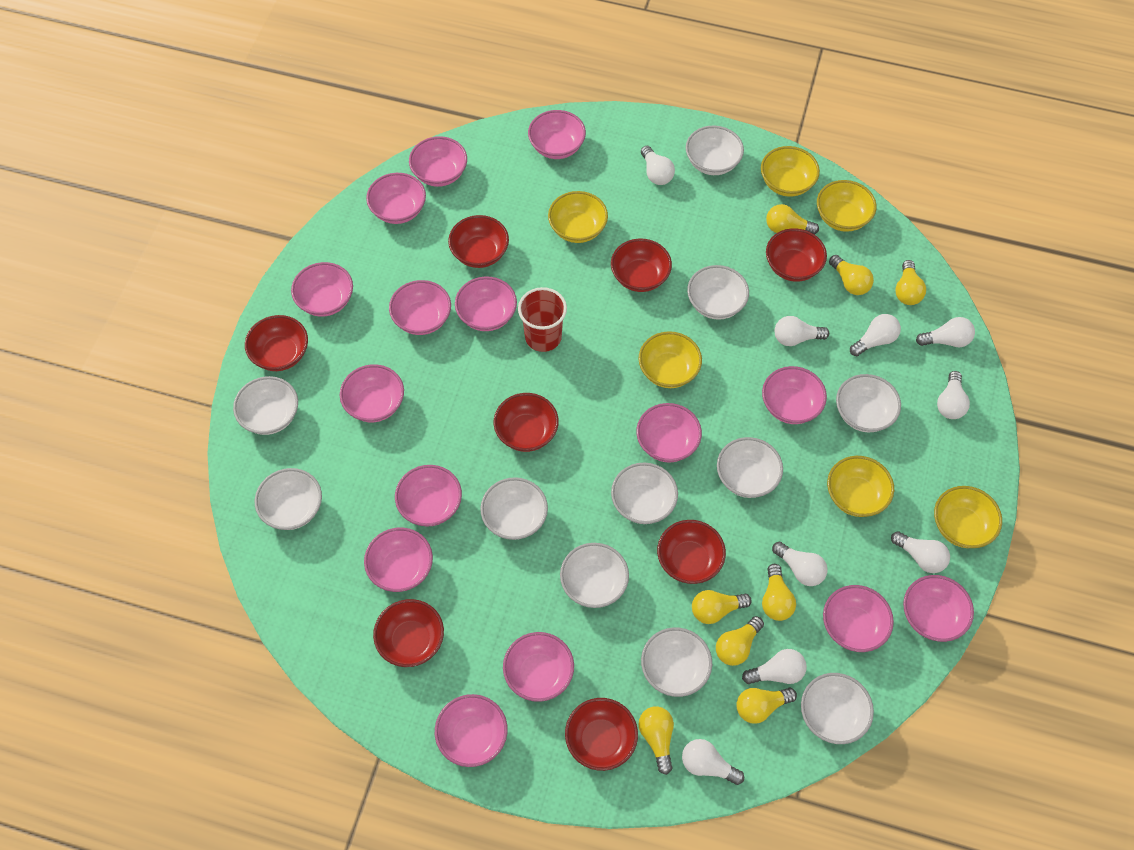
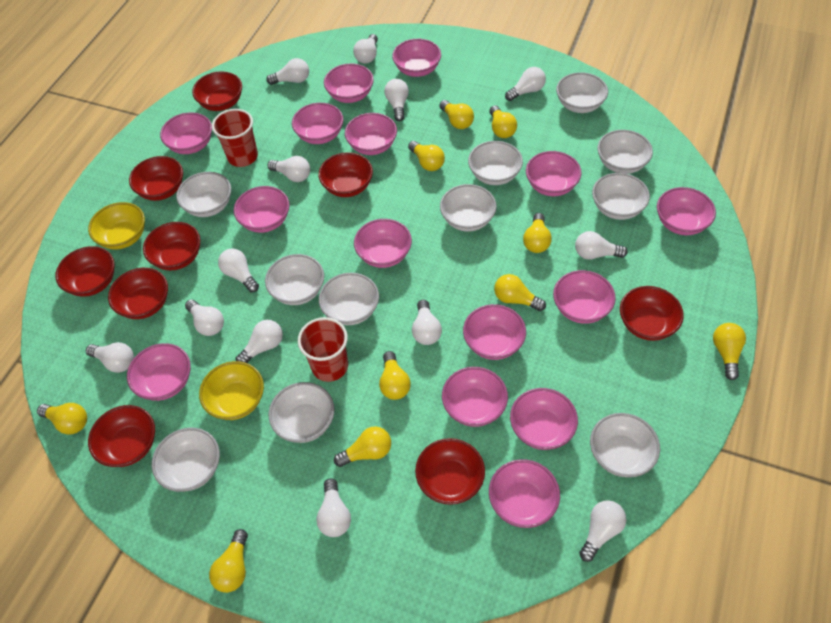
red bowl: 8 -> 9
red cup: 1 -> 2
white light bulb: 9 -> 13
yellow bowl: 6 -> 2
yellow light bulb: 8 -> 10

